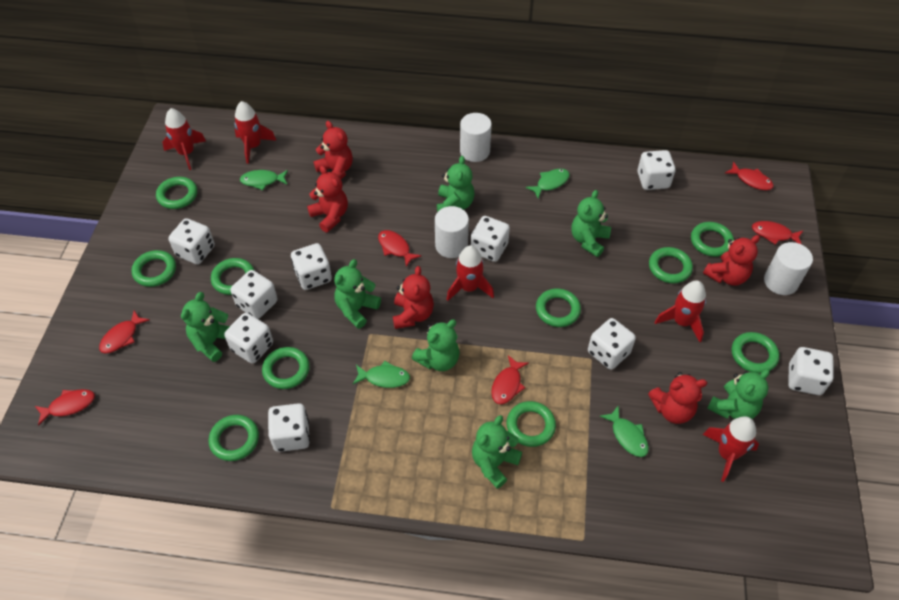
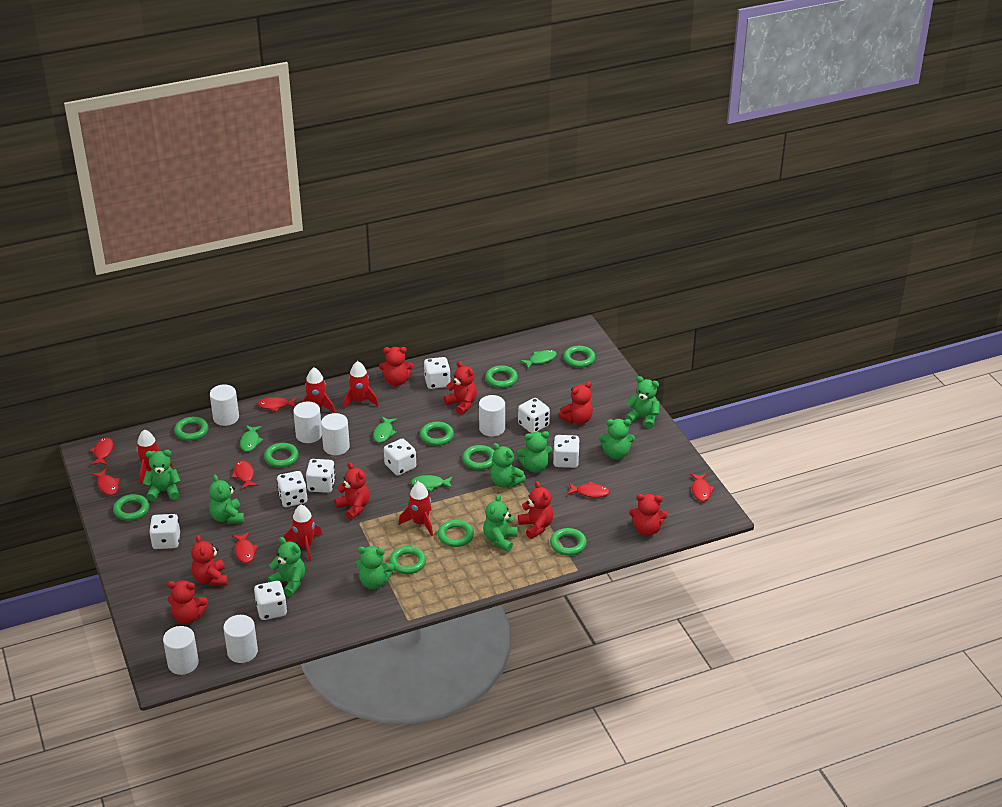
green teddy bear: 7 -> 9
red fish: 6 -> 7
red teddy bear: 5 -> 8
white cylinder: 3 -> 6
white dice: 9 -> 8

